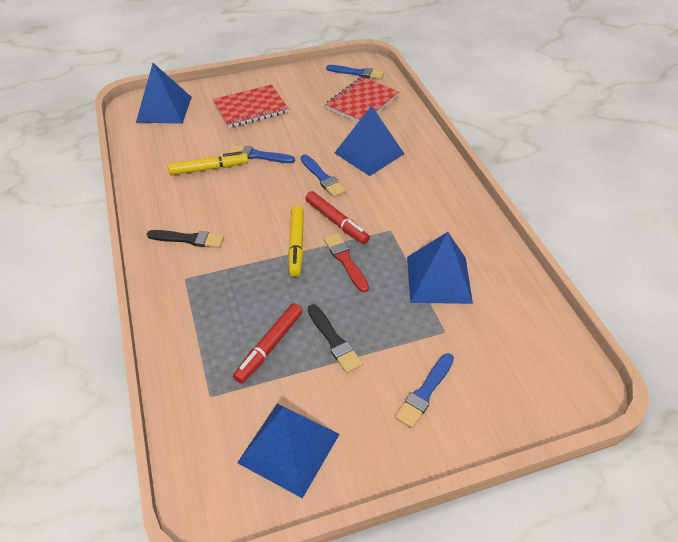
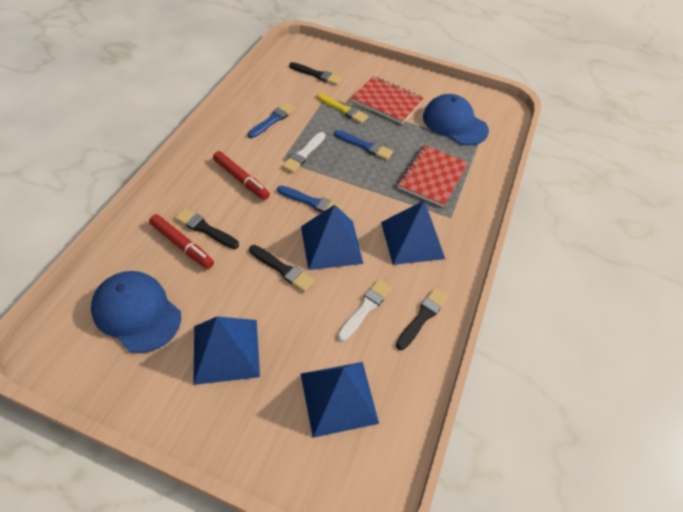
black brush: 2 -> 4
blue brush: 4 -> 3
blue cap: 0 -> 2
red brush: 1 -> 0
white brush: 0 -> 2
yellow brush: 0 -> 1
yellow marker: 2 -> 0

